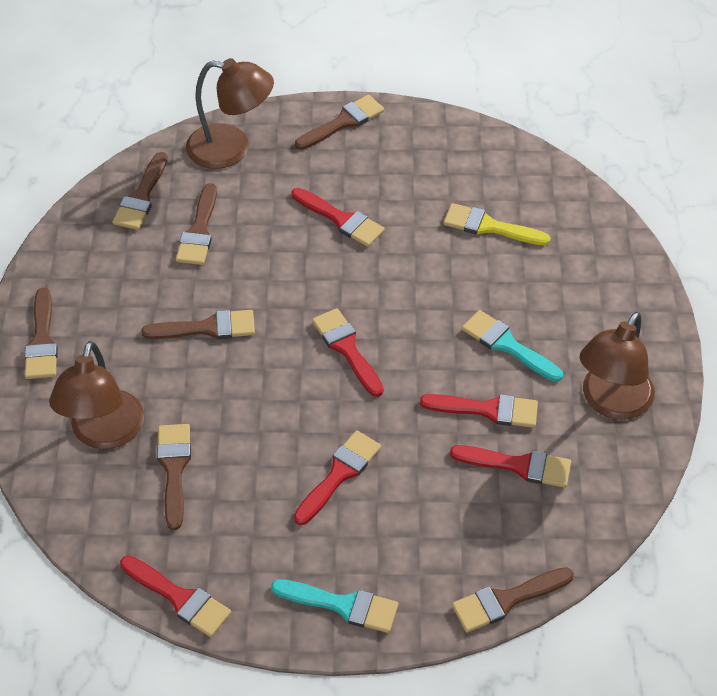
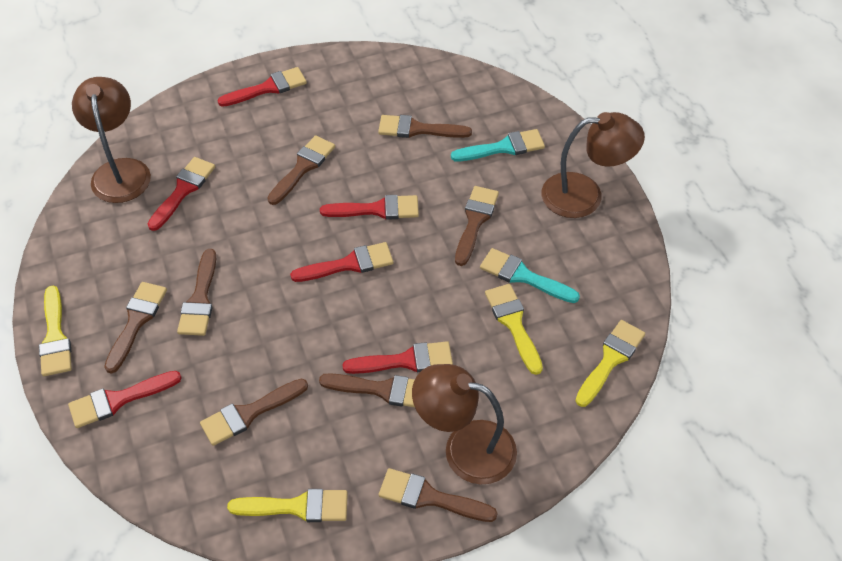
brown brush: 7 -> 8
yellow brush: 1 -> 4

